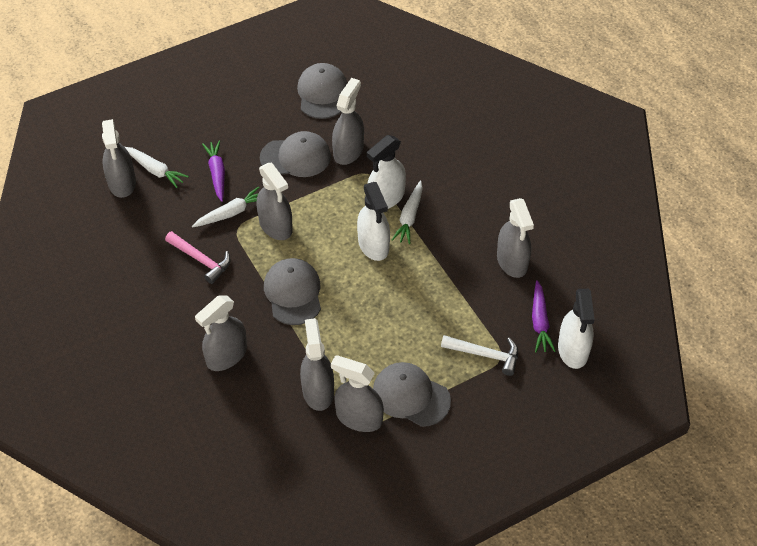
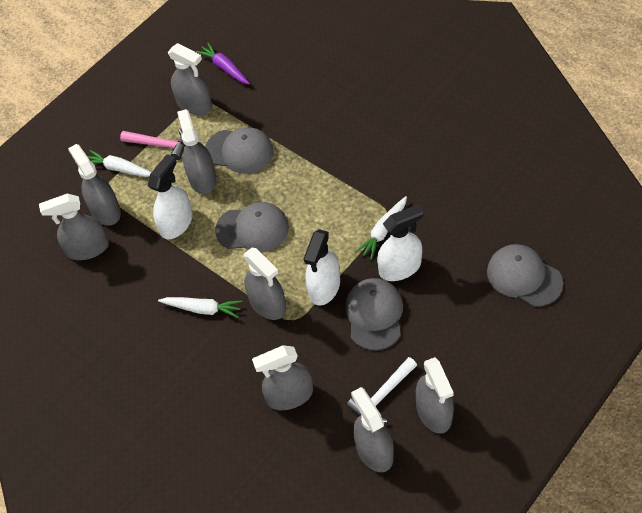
grey spray bottle: 7 -> 8
purple carrot: 2 -> 1

